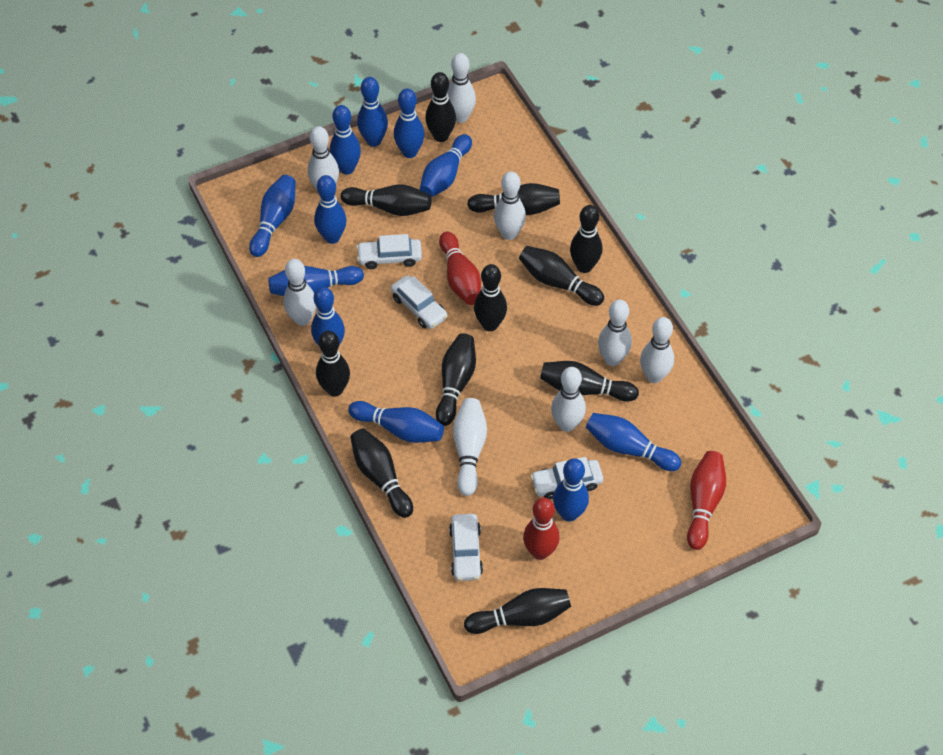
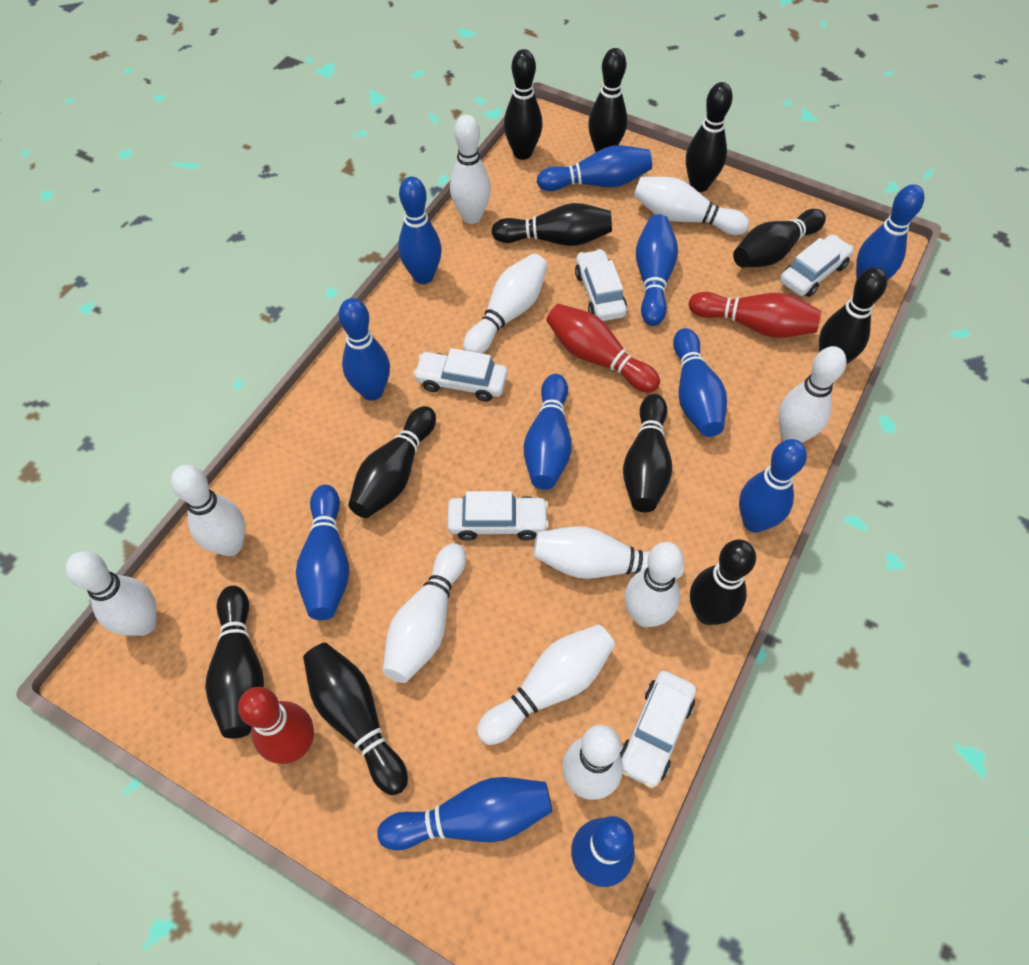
white bowling pin: 8 -> 11
white car: 4 -> 5

